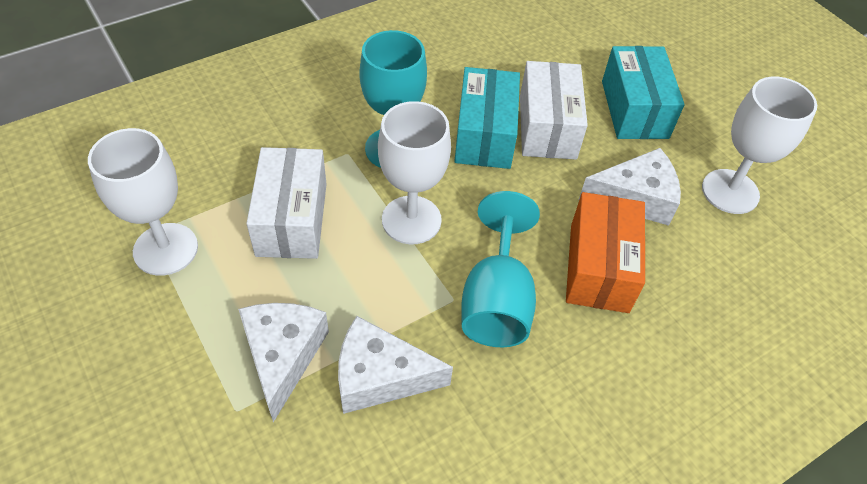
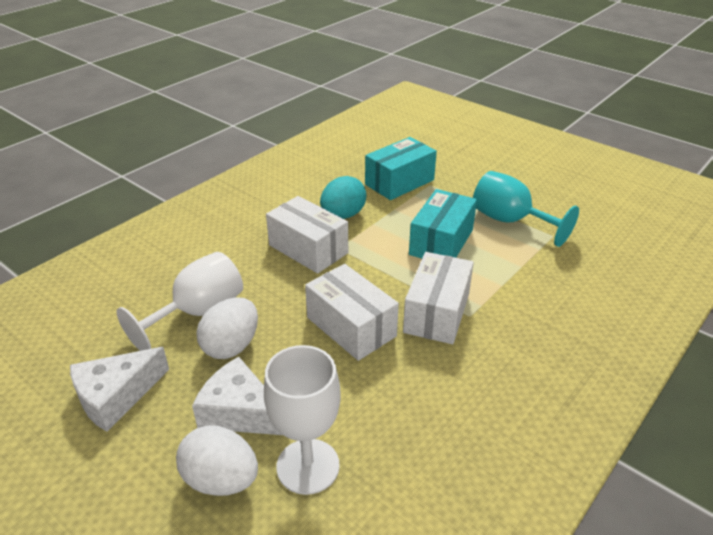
orange box: 1 -> 0
turquoise egg: 0 -> 1
turquoise goblet: 2 -> 1
white box: 2 -> 3
white cheese: 3 -> 2
white egg: 0 -> 2
white goblet: 3 -> 2

